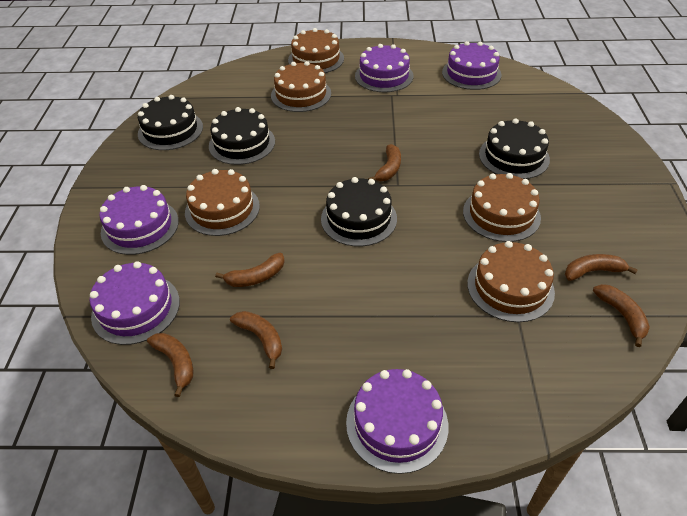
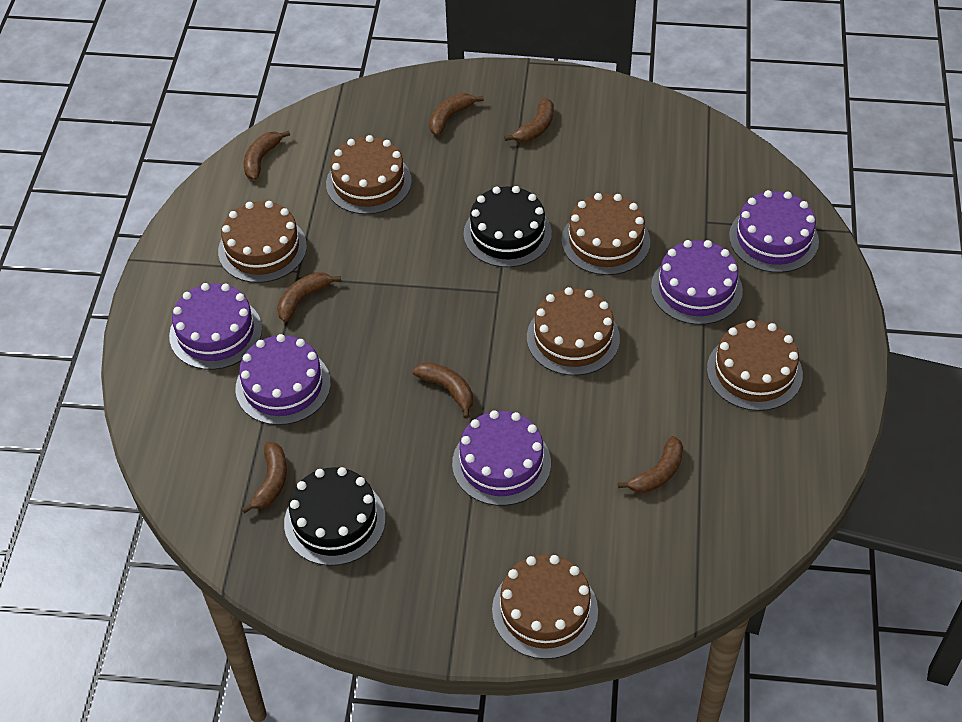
black cake: 4 -> 2
brown banana: 6 -> 7
brown cake: 5 -> 6

